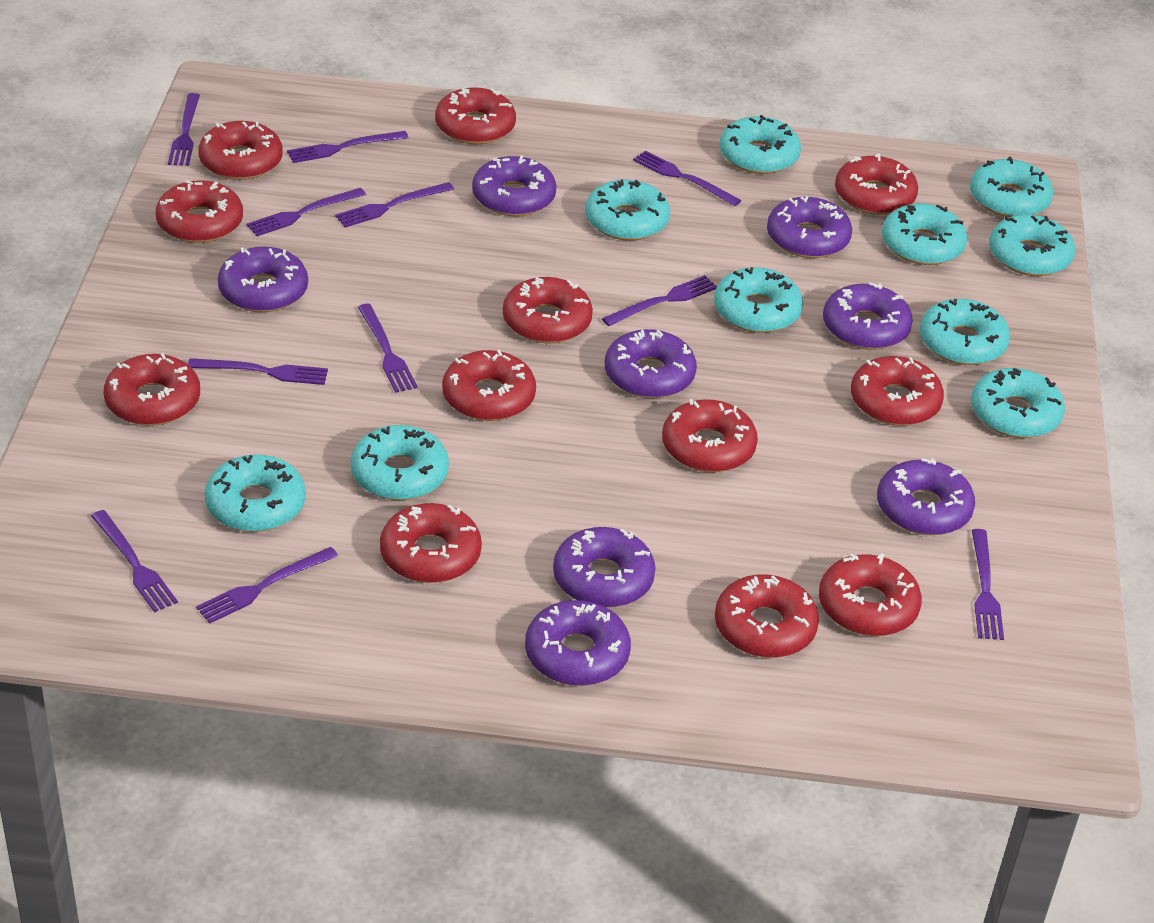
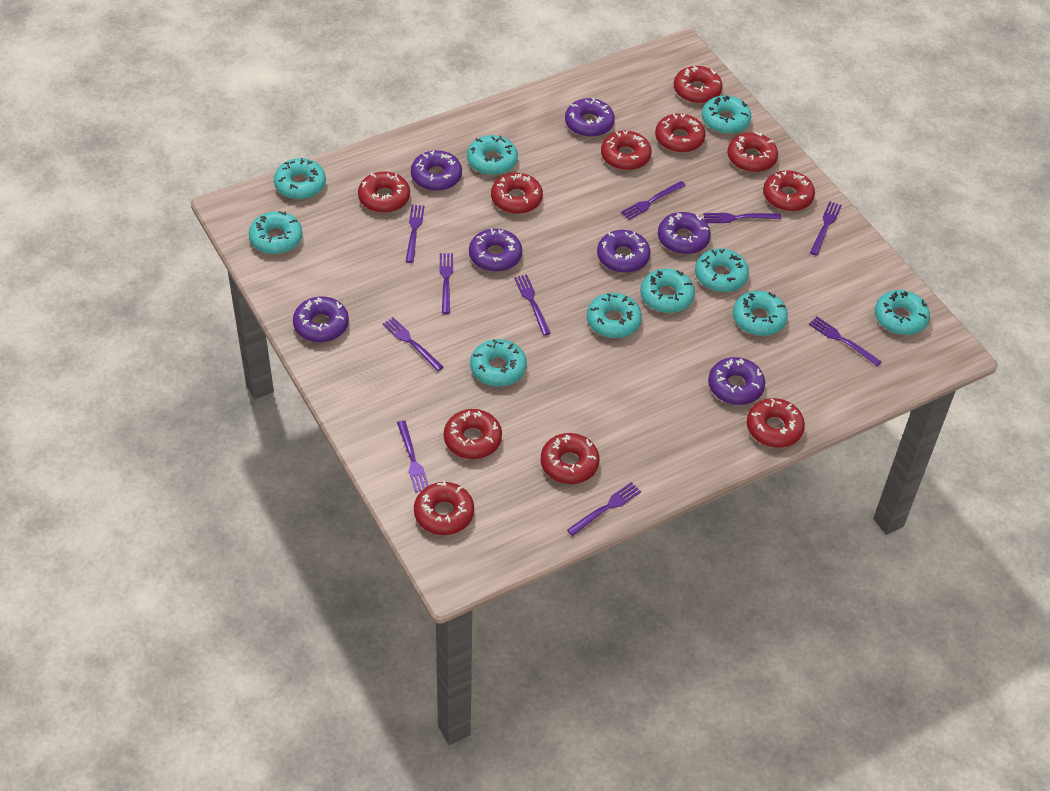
purple donut: 8 -> 7
purple fork: 11 -> 10
red donut: 12 -> 11

